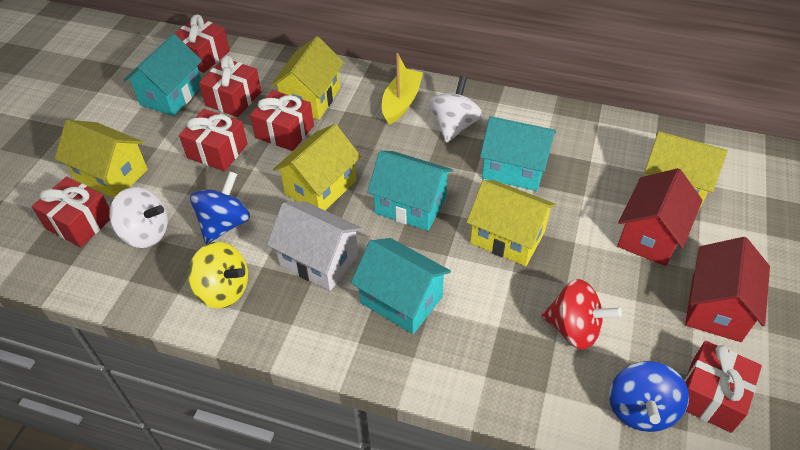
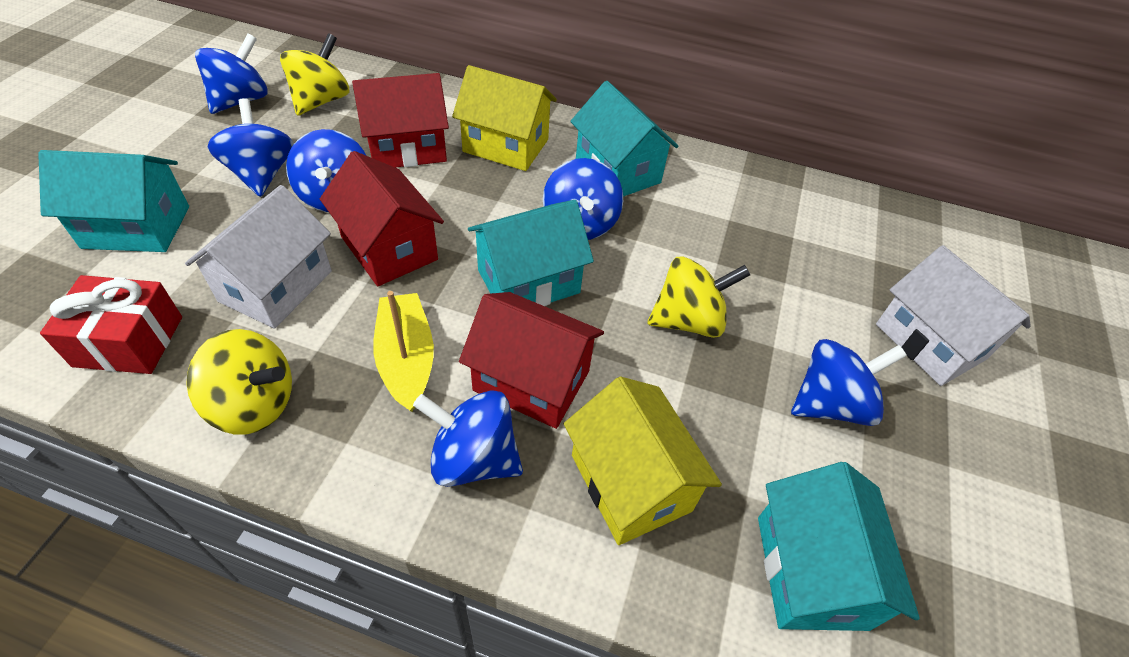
blue spinning top: 2 -> 6
red gift: 6 -> 1
red house: 2 -> 3
red spinning top: 1 -> 0
white house: 1 -> 2
white spinning top: 2 -> 0
yellow house: 5 -> 2
yellow spinning top: 1 -> 3

